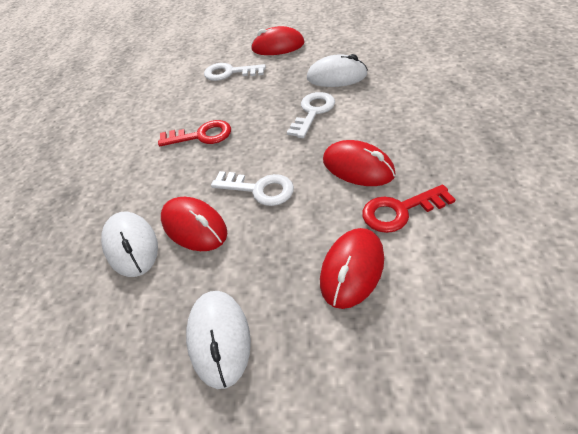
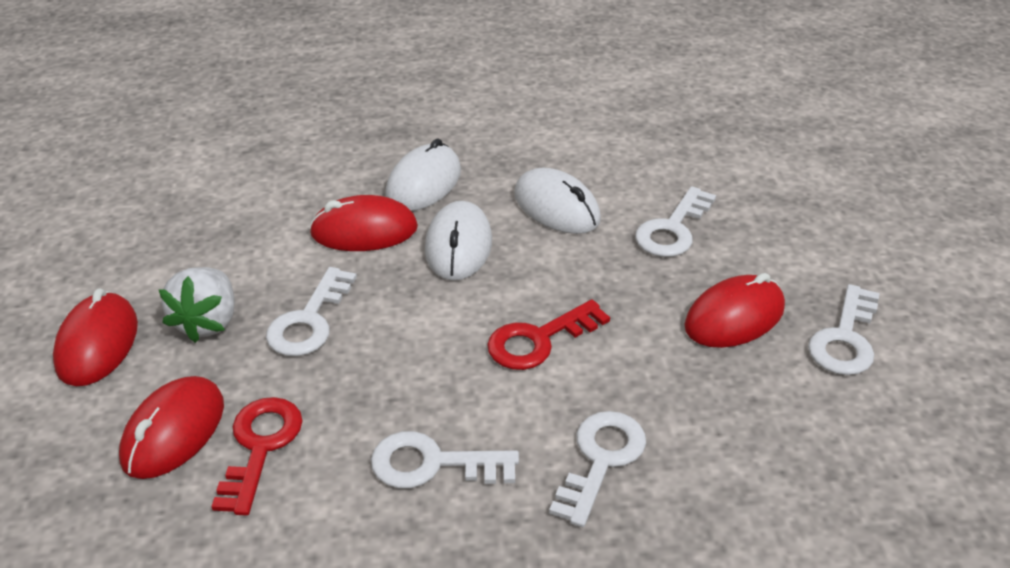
white key: 3 -> 5
white strawberry: 0 -> 1

